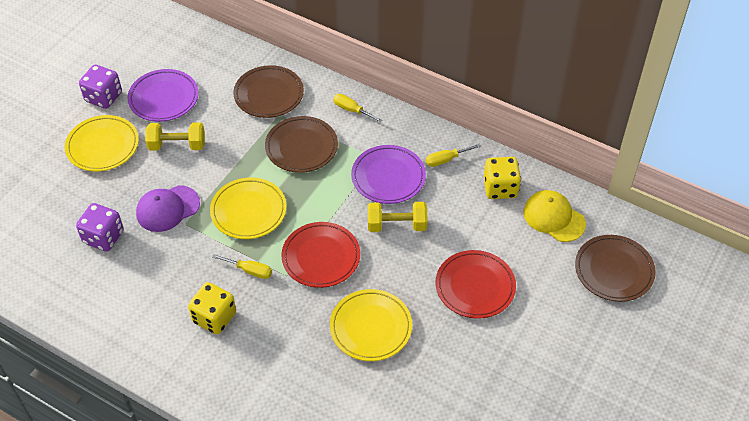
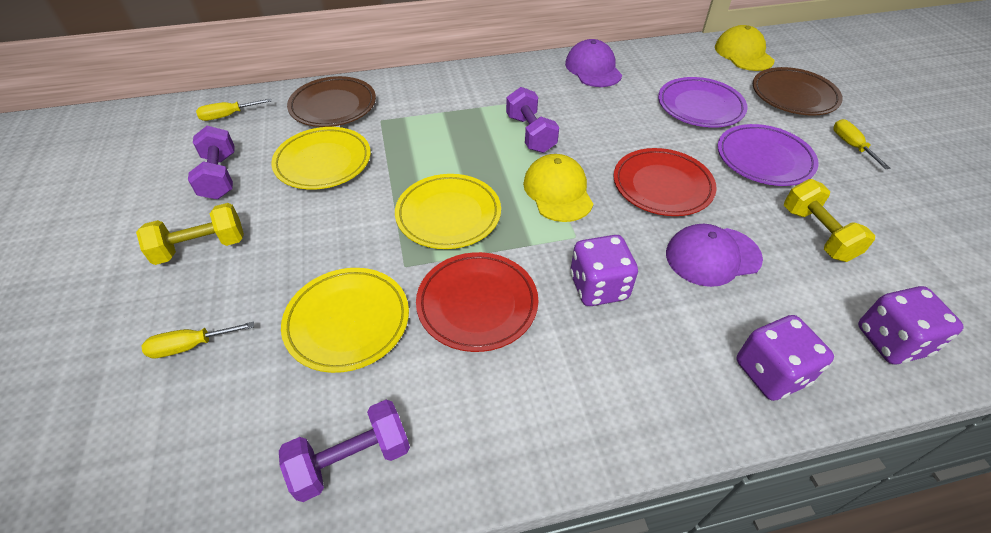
brown plate: 3 -> 2
purple cap: 1 -> 2
purple dice: 2 -> 3
purple dumbbell: 0 -> 3
yellow cap: 1 -> 2
yellow dice: 2 -> 0

